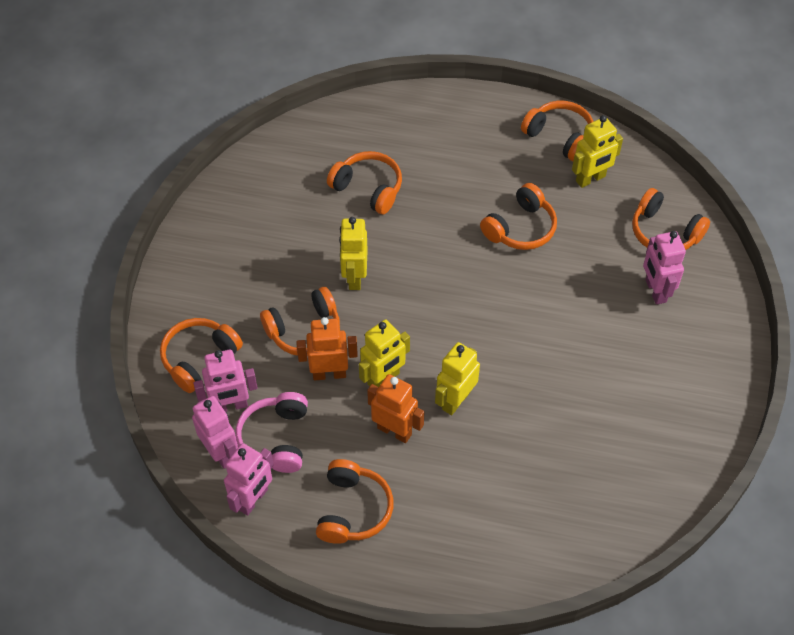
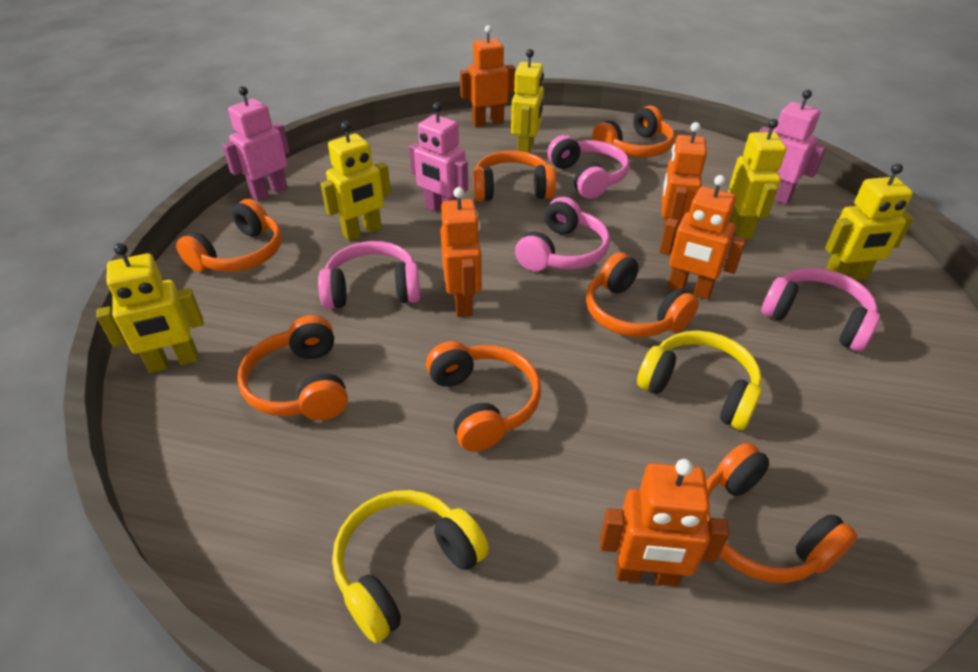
orange robot: 2 -> 5
pink headphones: 1 -> 4
pink robot: 4 -> 3
yellow headphones: 0 -> 2
yellow robot: 4 -> 5

